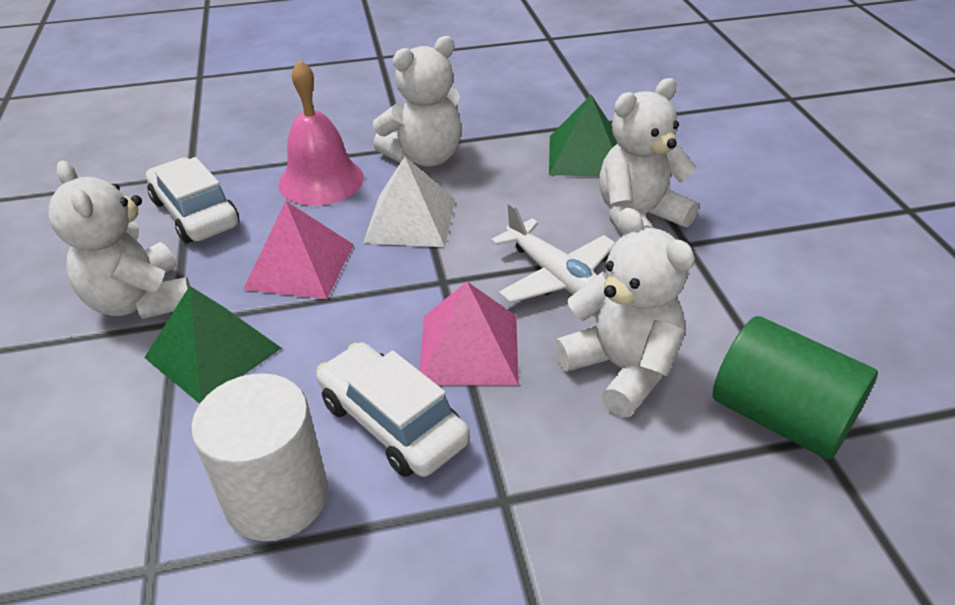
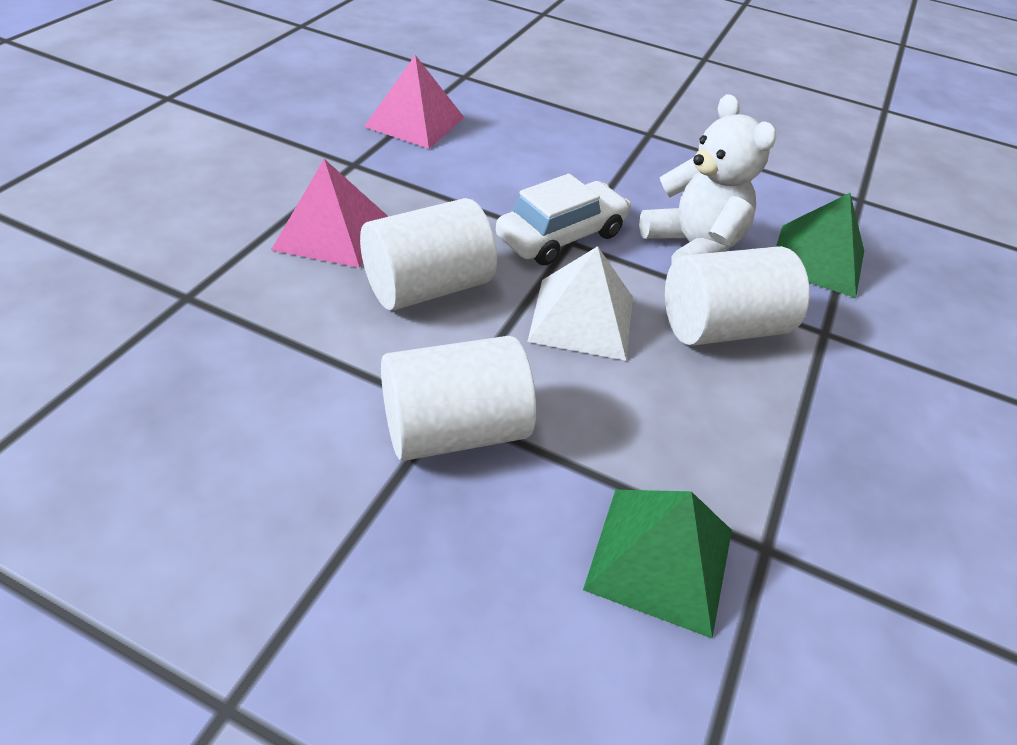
green cylinder: 1 -> 0
pink bell: 1 -> 0
white car: 2 -> 1
white cylinder: 1 -> 3
white plane: 1 -> 0
white teddy bear: 4 -> 1

